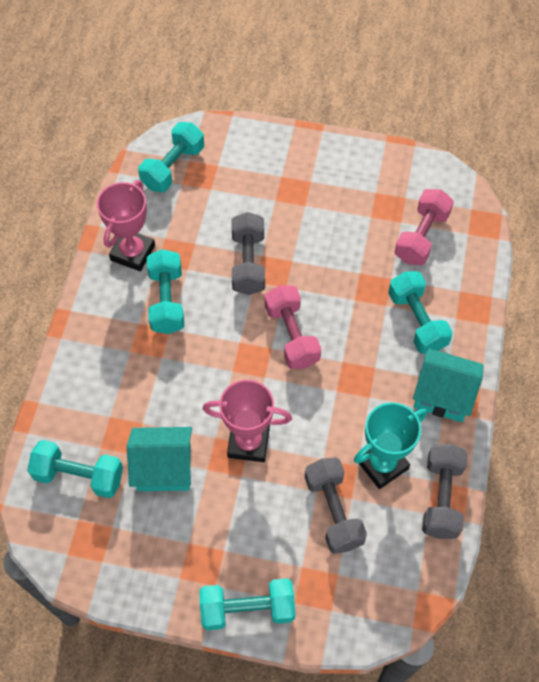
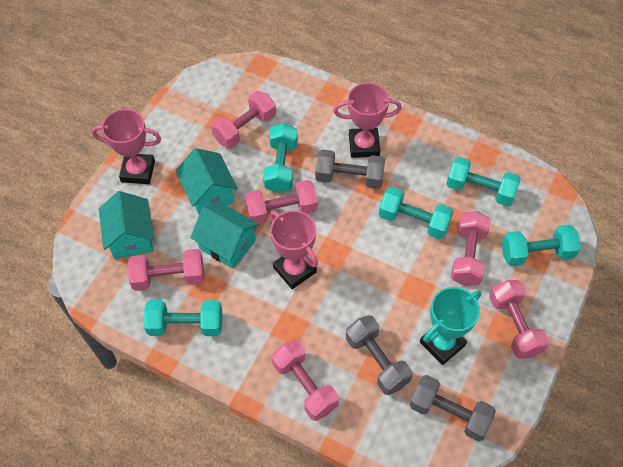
pink dumbbell: 2 -> 6
pink trophy: 2 -> 3
turquoise house: 2 -> 3

